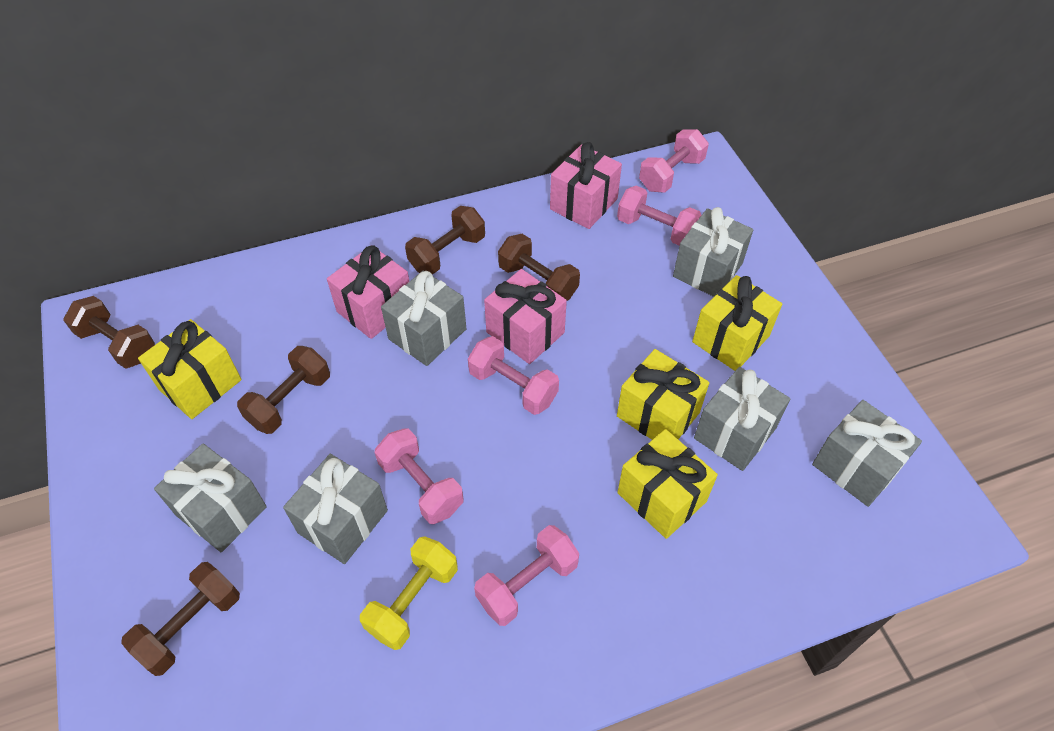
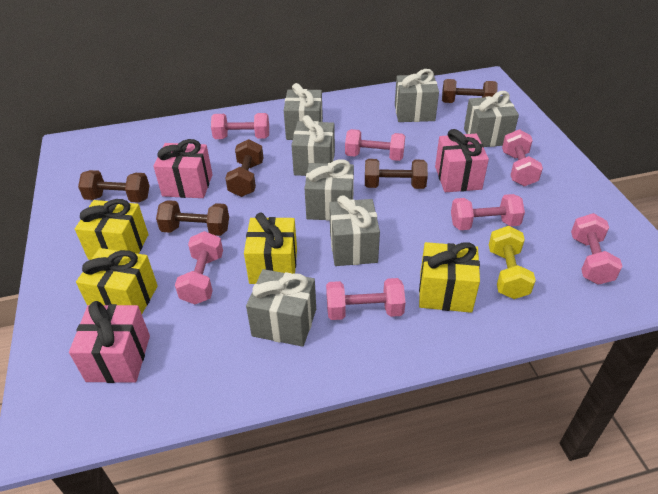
grey gift: 6 -> 7
pink dumbbell: 5 -> 7

